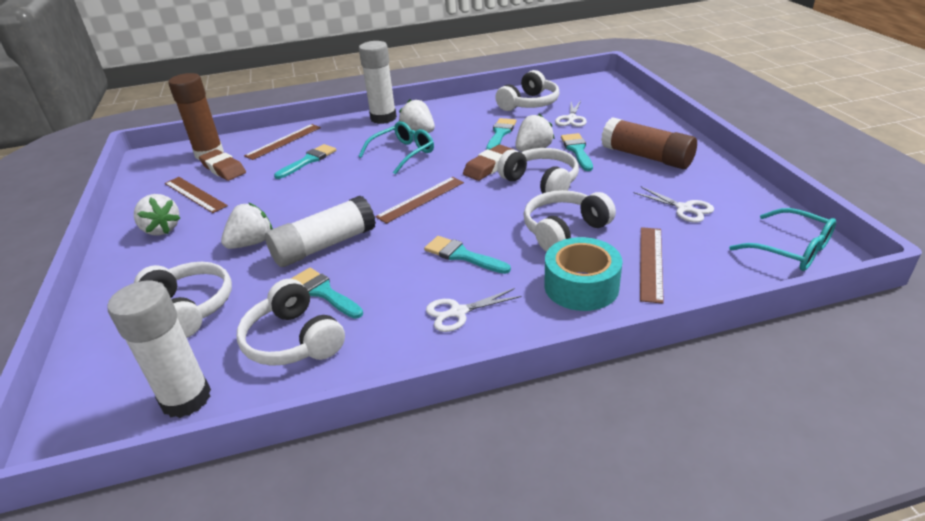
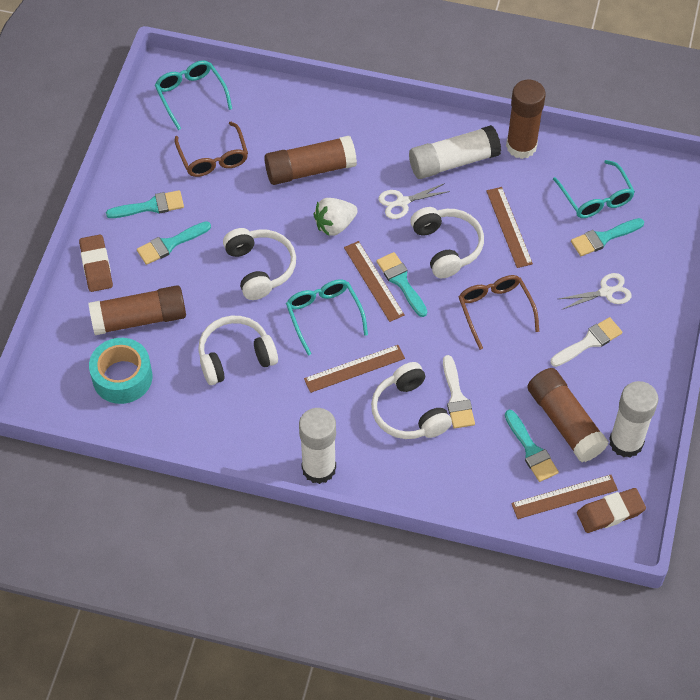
brown glasses: 0 -> 2
brown glue stick: 2 -> 4
turquoise glasses: 2 -> 3
white brush: 0 -> 2
white headphones: 5 -> 4
white scissors: 3 -> 2
white strawberry: 4 -> 1

